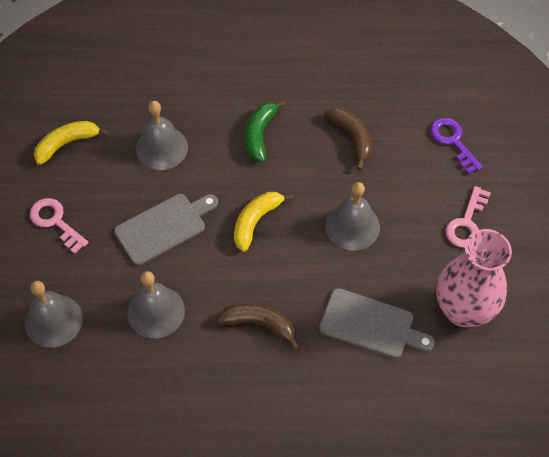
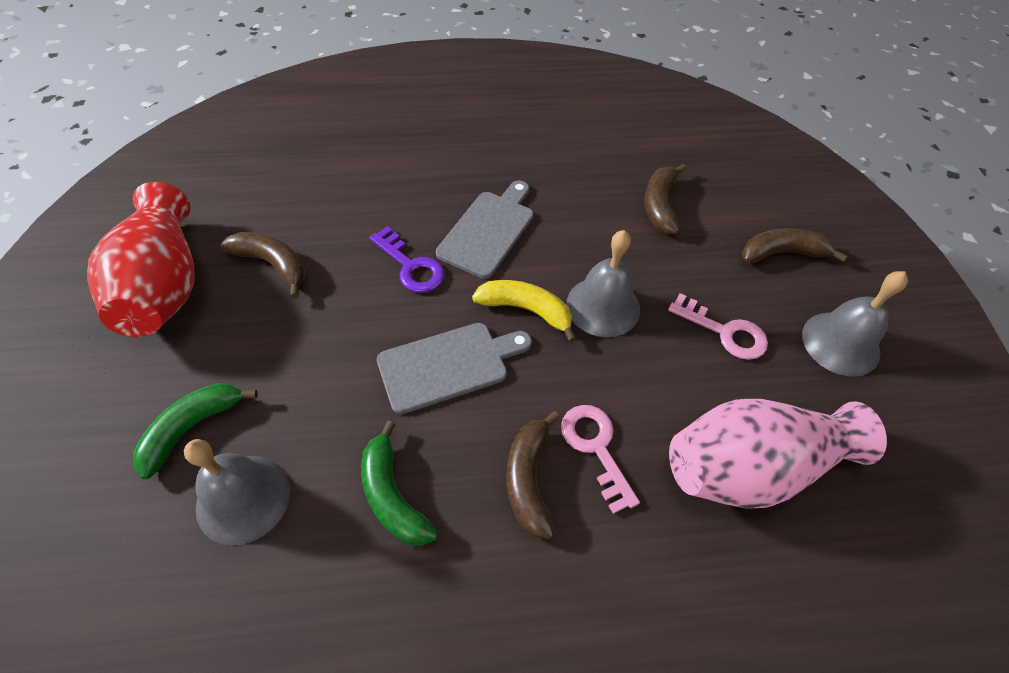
brown banana: 2 -> 4
green banana: 1 -> 2
grey bell: 4 -> 3
red vase: 0 -> 1
yellow banana: 2 -> 1

